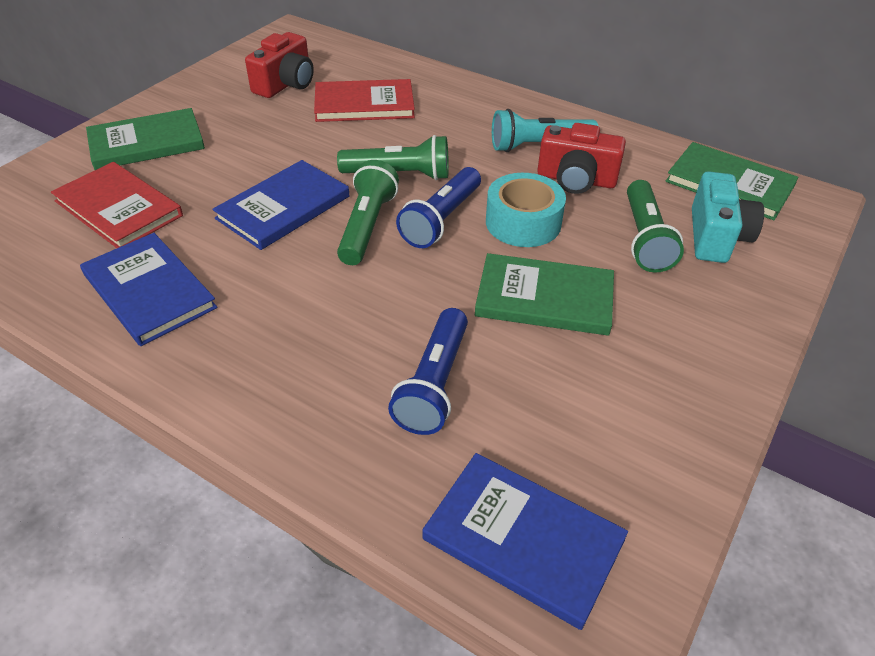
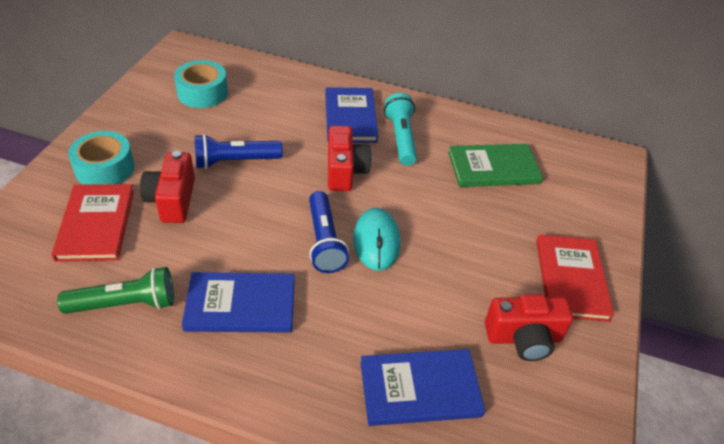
green book: 3 -> 1
green flashlight: 3 -> 1
red camera: 2 -> 3
turquoise camera: 1 -> 0
turquoise mouse: 0 -> 1
turquoise tape: 1 -> 2

